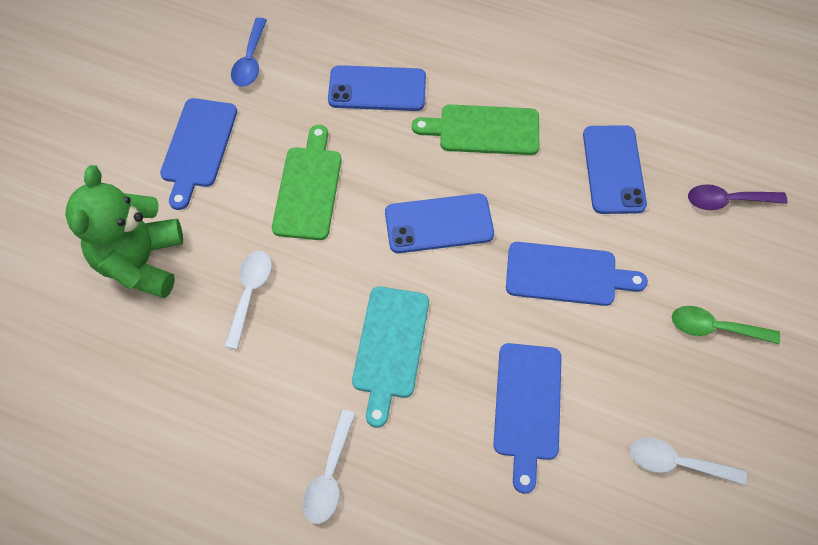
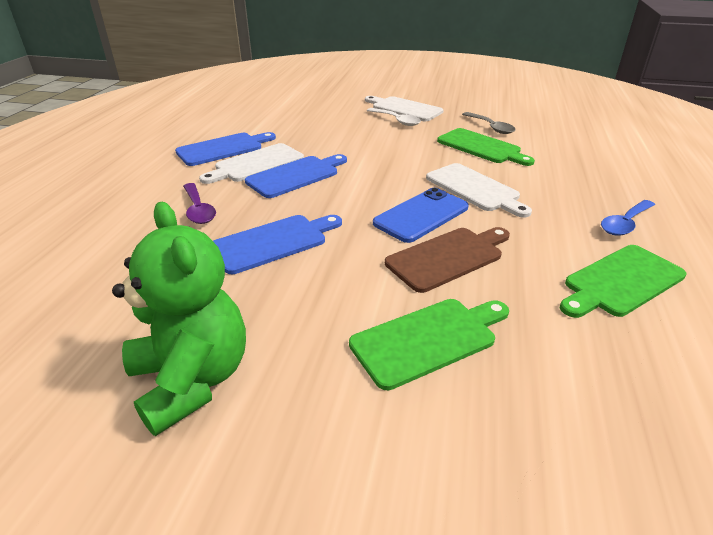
blue phone: 3 -> 1
brown cutting board: 0 -> 1
green cutting board: 2 -> 3
green spoon: 1 -> 0
grey spoon: 0 -> 1
turquoise cutting board: 1 -> 0
white cutting board: 0 -> 3
white spoon: 3 -> 1

